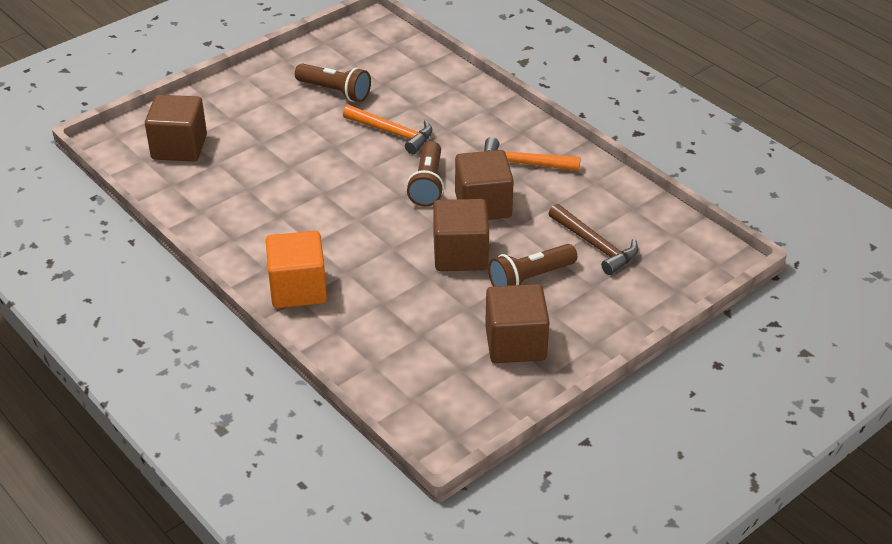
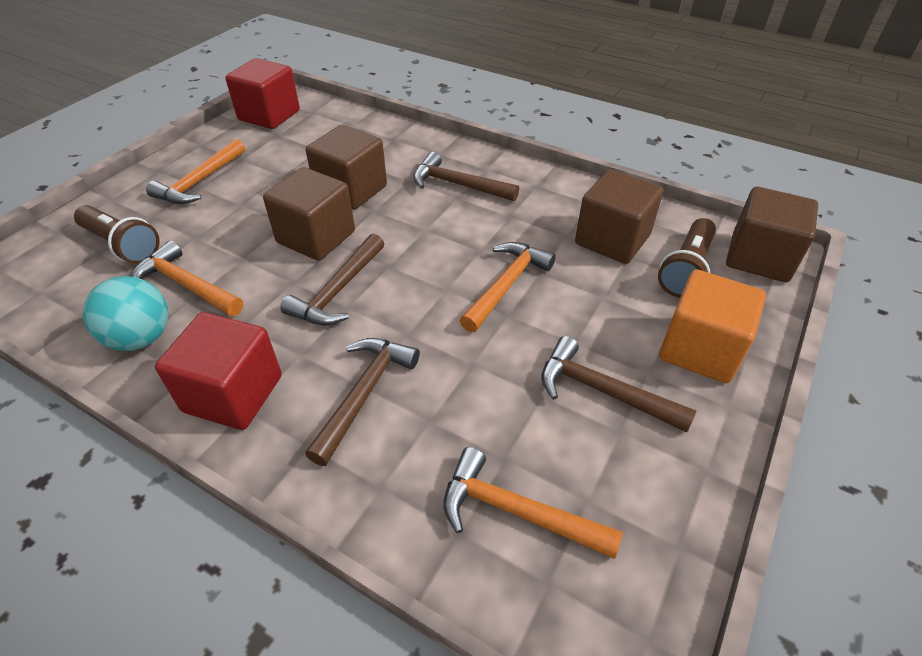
brown flashlight: 3 -> 2
brown hammer: 1 -> 4
orange hammer: 2 -> 4
red cube: 0 -> 2
turquoise ball: 0 -> 1

